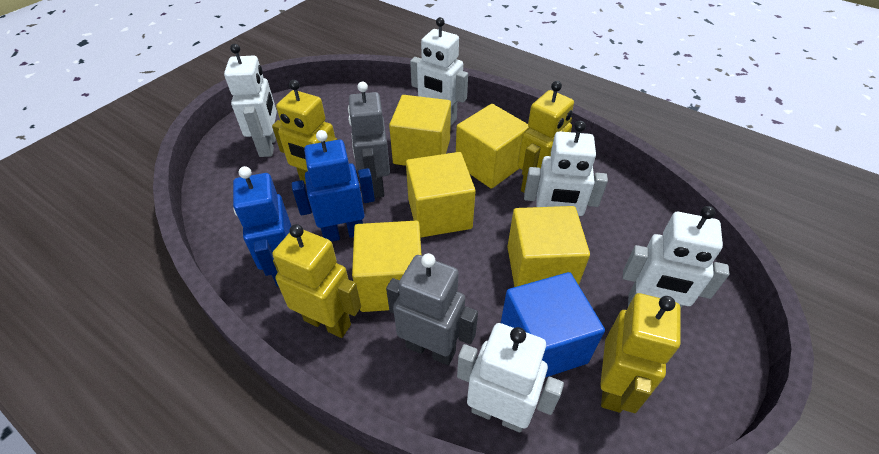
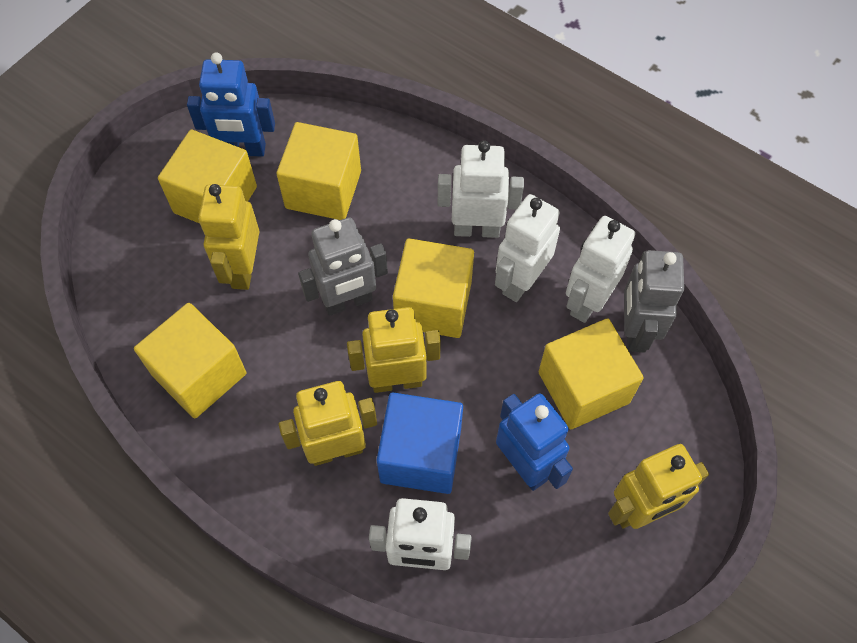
white robot: 5 -> 4

